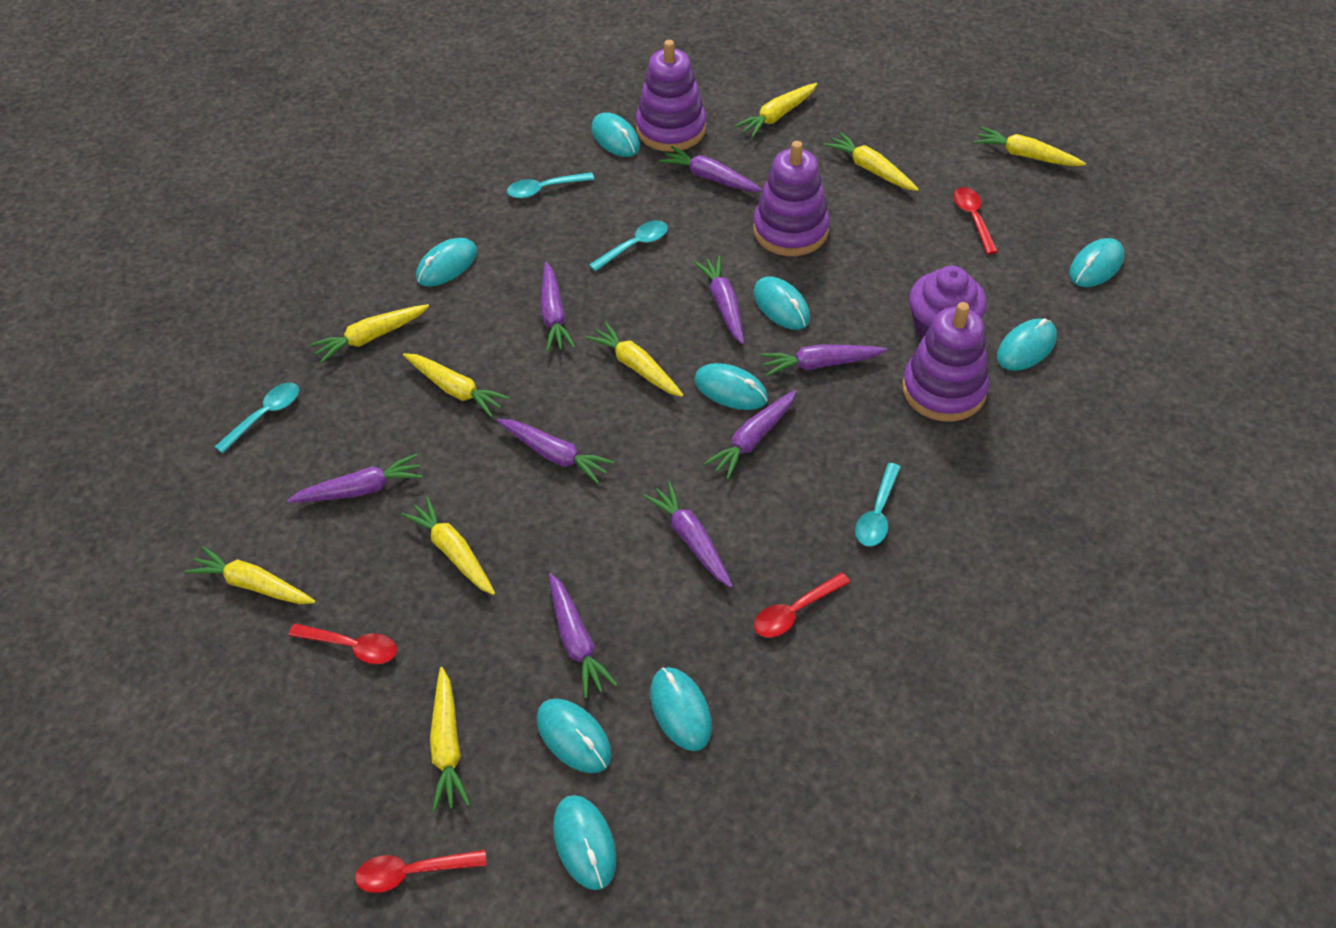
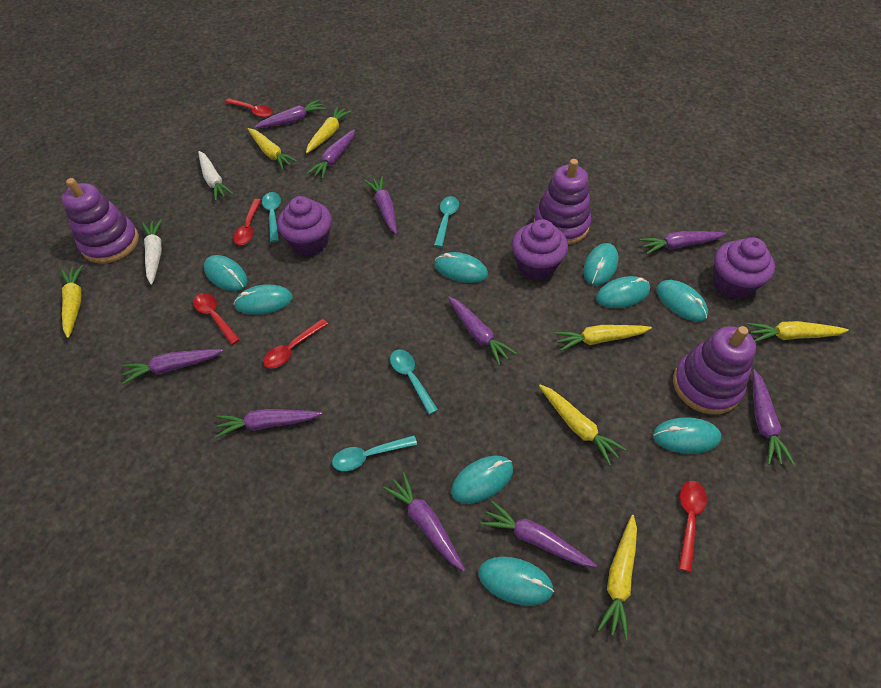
purple carrot: 9 -> 10
purple cupcake: 1 -> 3
red spoon: 4 -> 5
white carrot: 0 -> 2
yellow carrot: 9 -> 7

